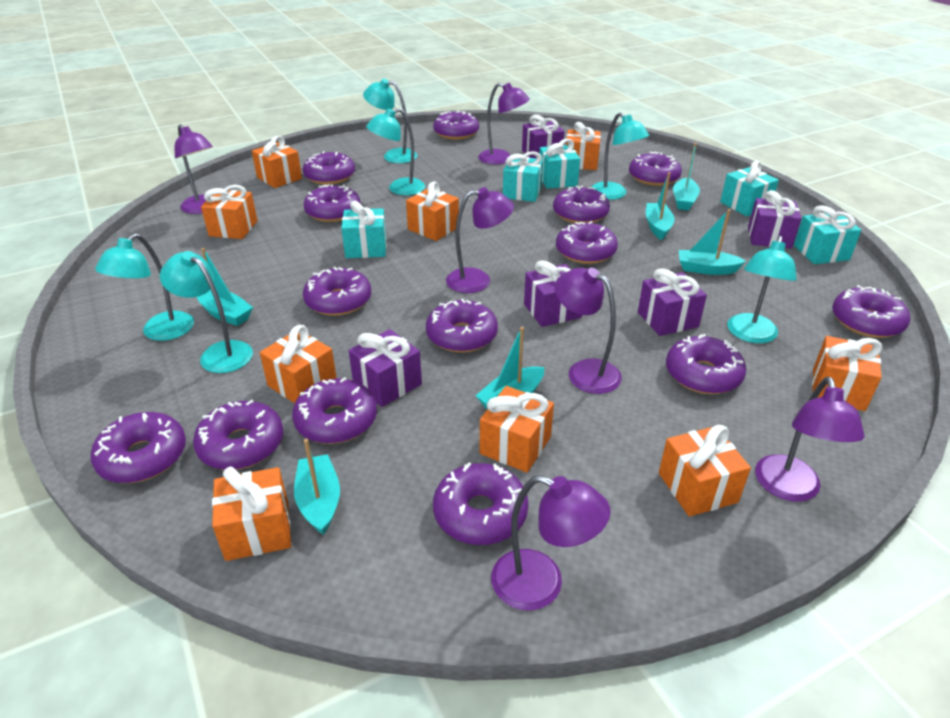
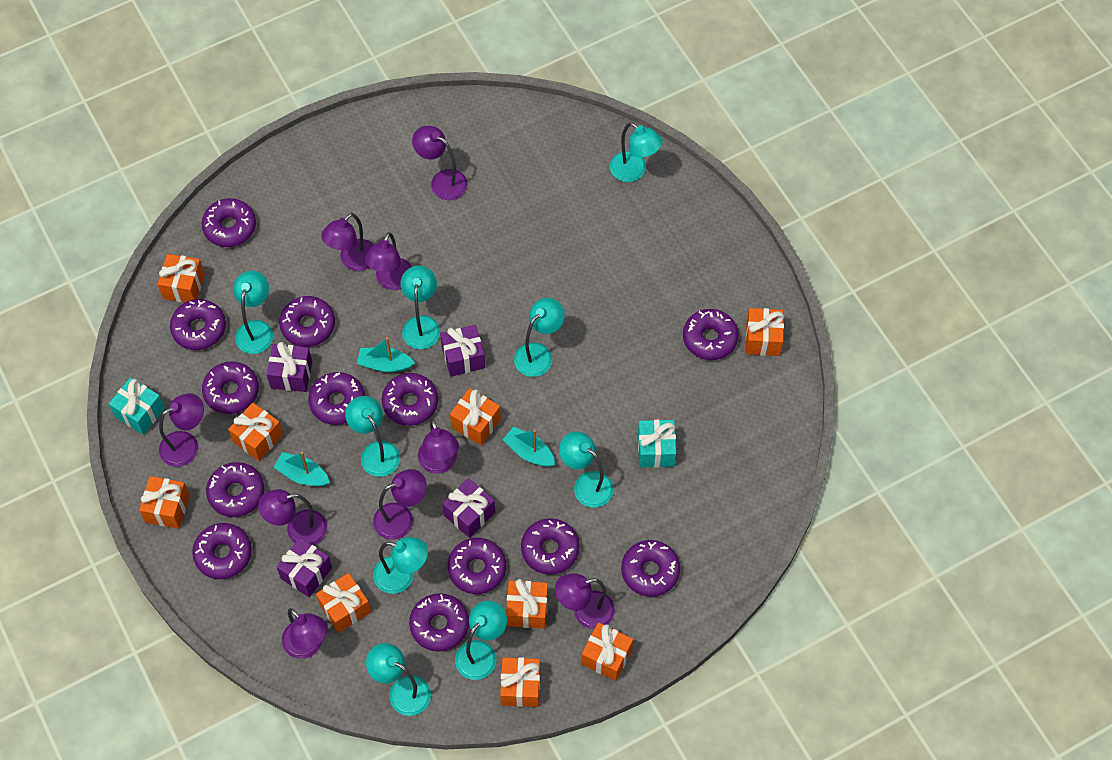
purple donut: 14 -> 13
purple gift: 5 -> 4
purple lamp: 6 -> 9
turquoise boat: 6 -> 3
turquoise gift: 5 -> 2
turquoise lamp: 6 -> 9

